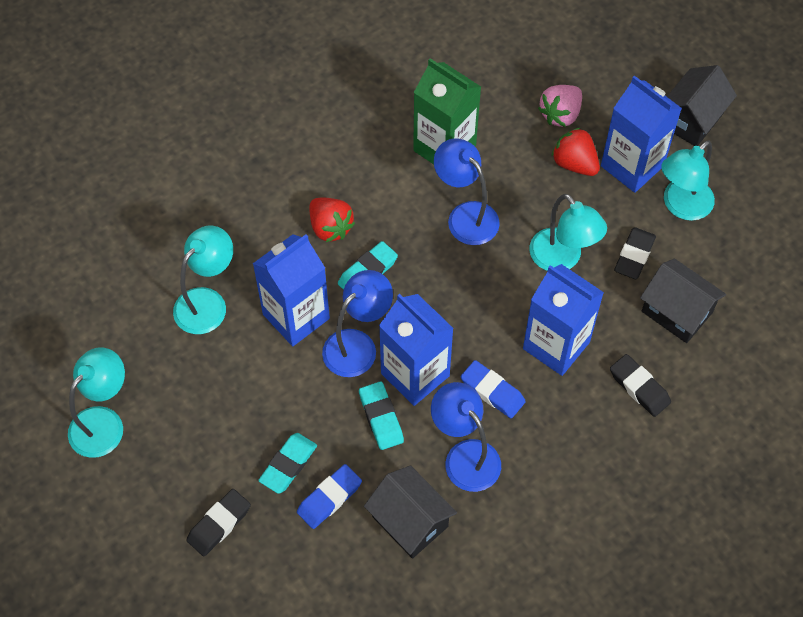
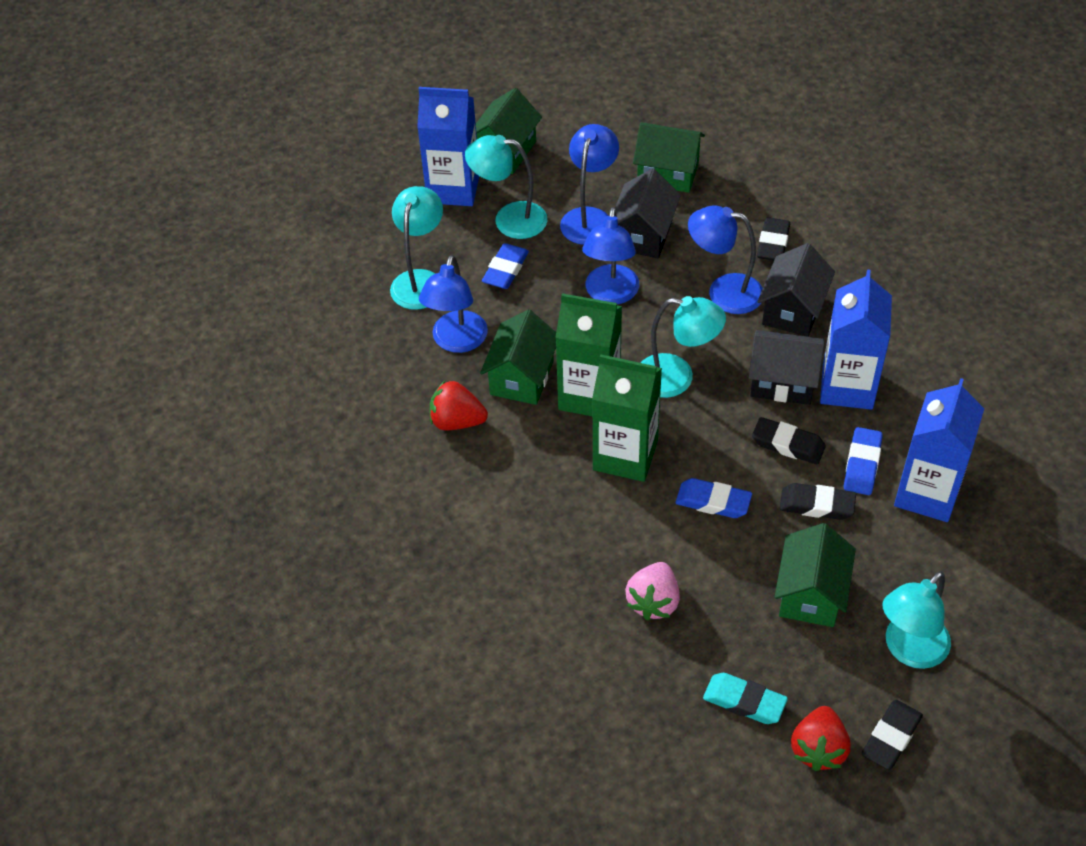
black eraser: 3 -> 4
blue carton: 4 -> 3
blue eraser: 2 -> 3
blue lamp: 3 -> 4
green carton: 1 -> 2
green house: 0 -> 4
turquoise eraser: 3 -> 1

